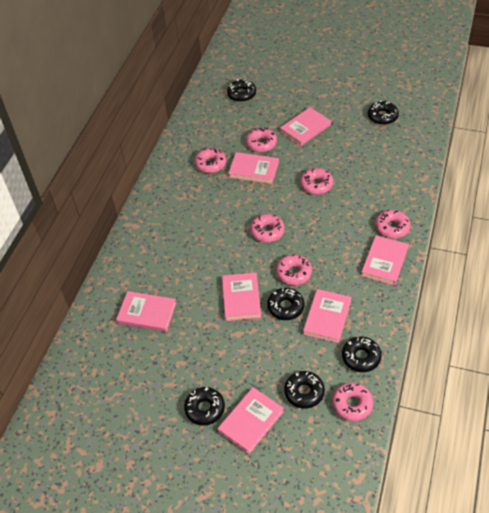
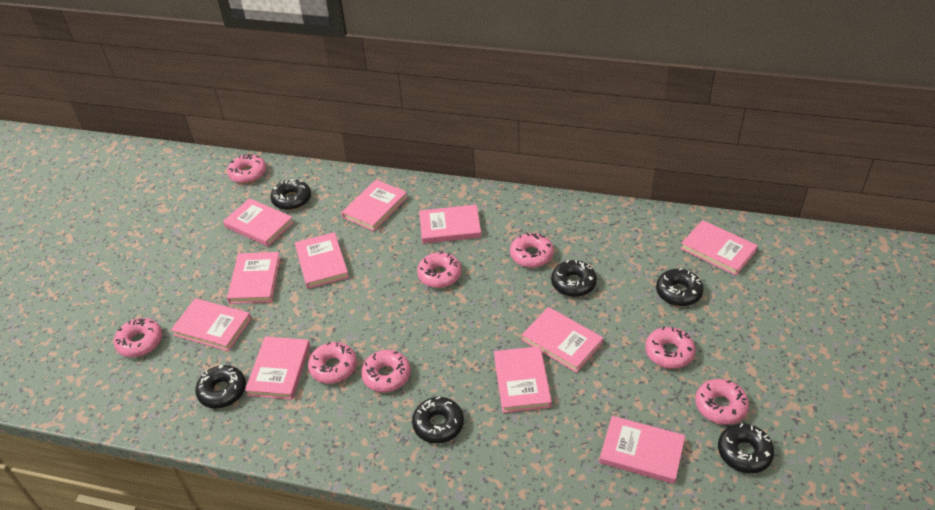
pink book: 7 -> 11
pink donut: 7 -> 8

